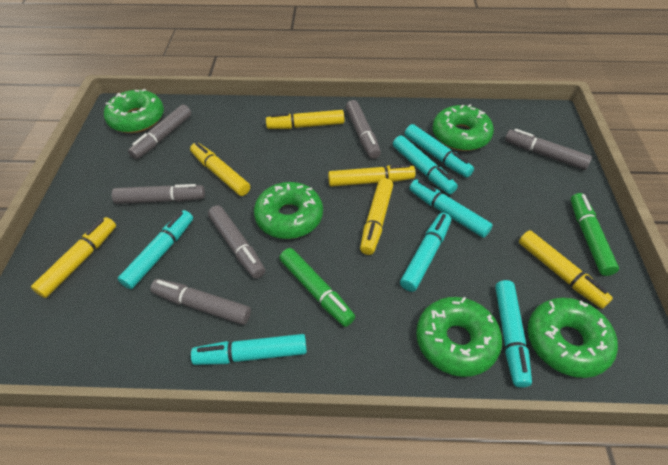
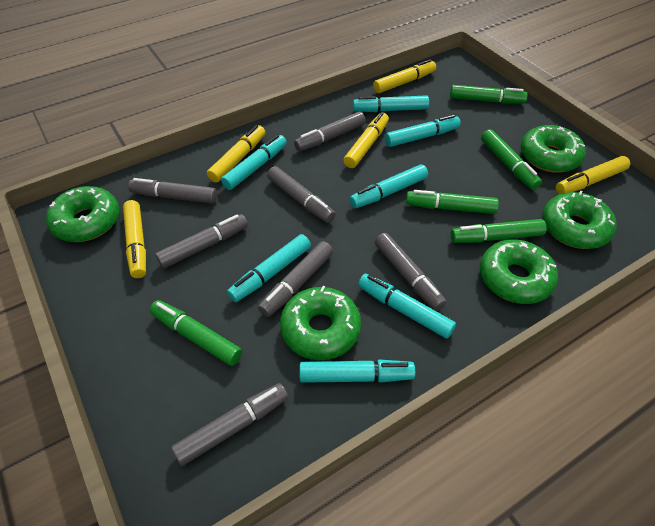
green marker: 2 -> 5
grey marker: 6 -> 7
yellow marker: 6 -> 5

